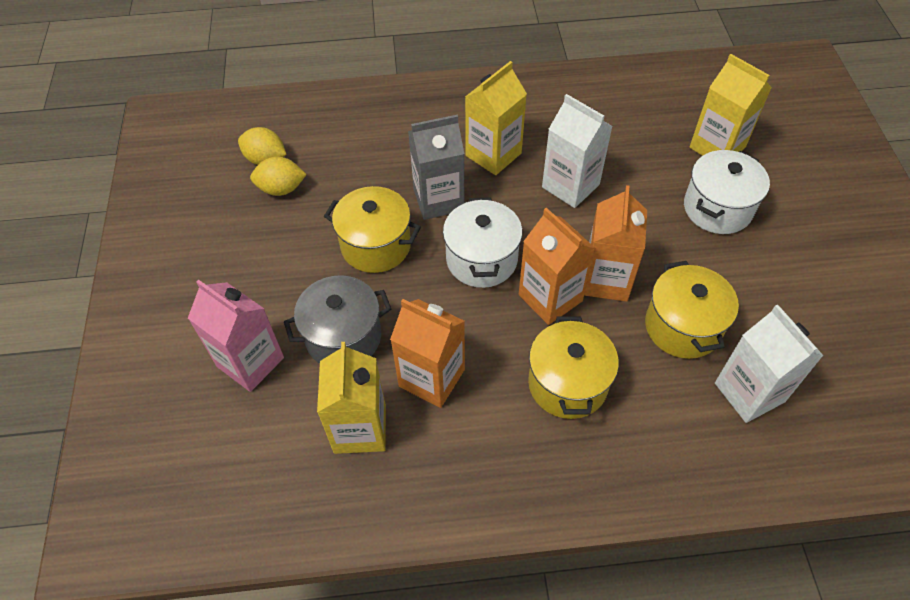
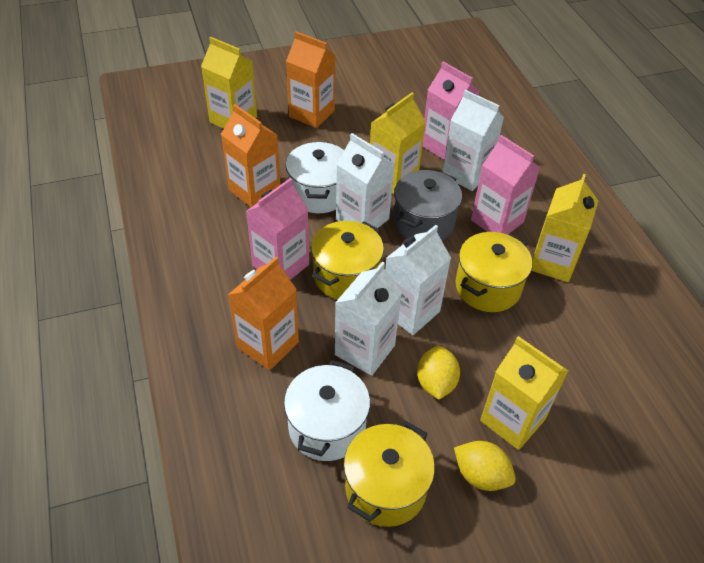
grey carton: 1 -> 0
pink carton: 1 -> 3
white carton: 2 -> 4
yellow carton: 3 -> 4

